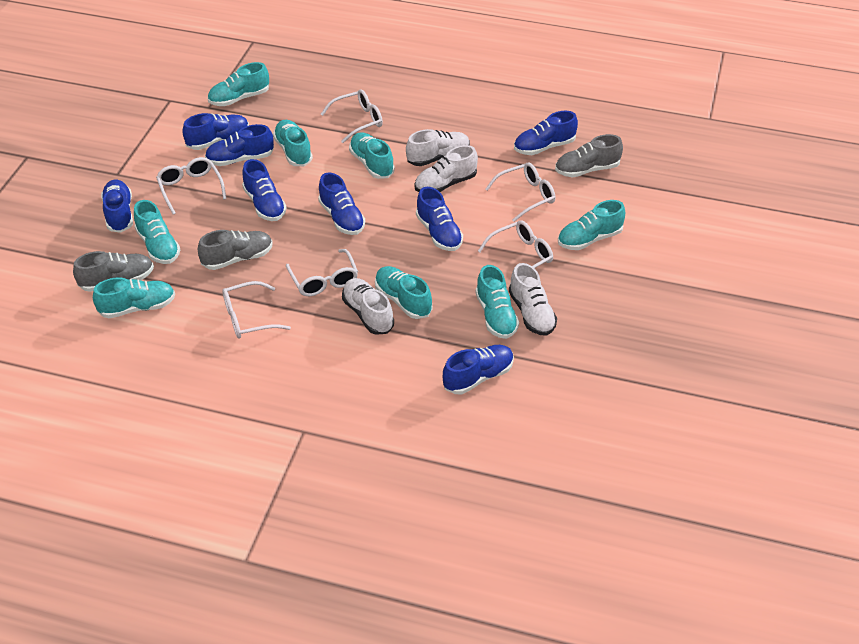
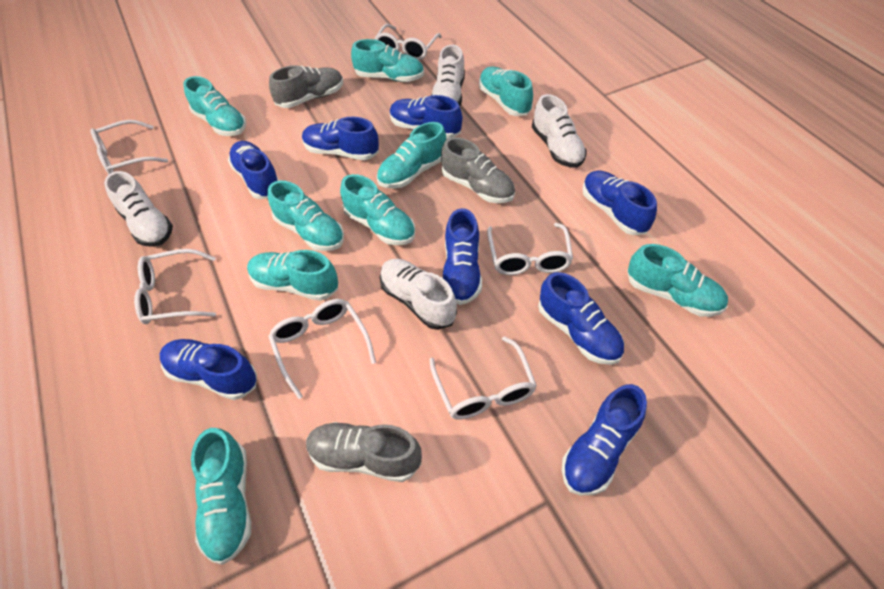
turquoise shoe: 8 -> 9

